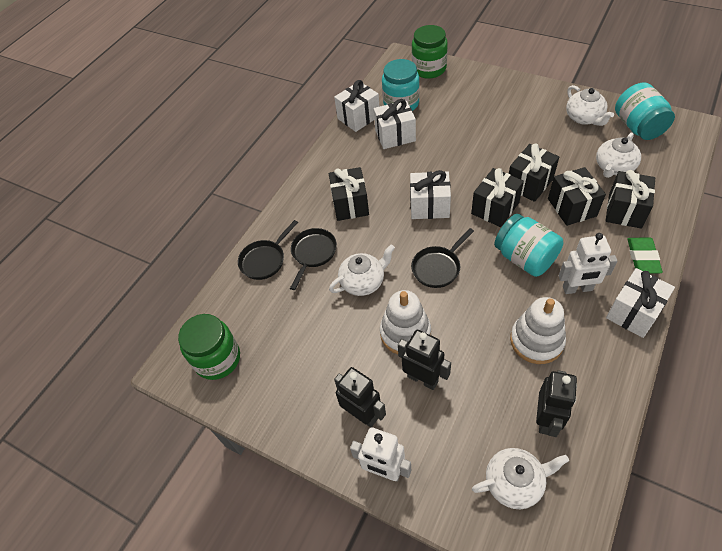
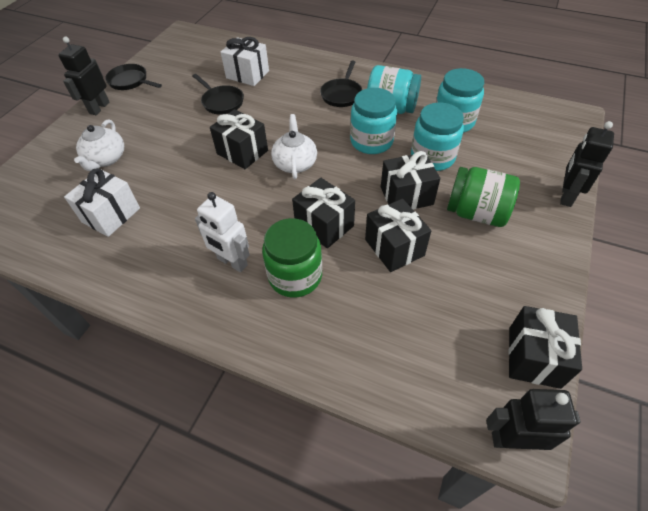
green eraser: 1 -> 0
turquoise jar: 3 -> 4
white gift: 4 -> 2
white robot: 2 -> 1
white stacking toy: 2 -> 0
white teapot: 4 -> 2

